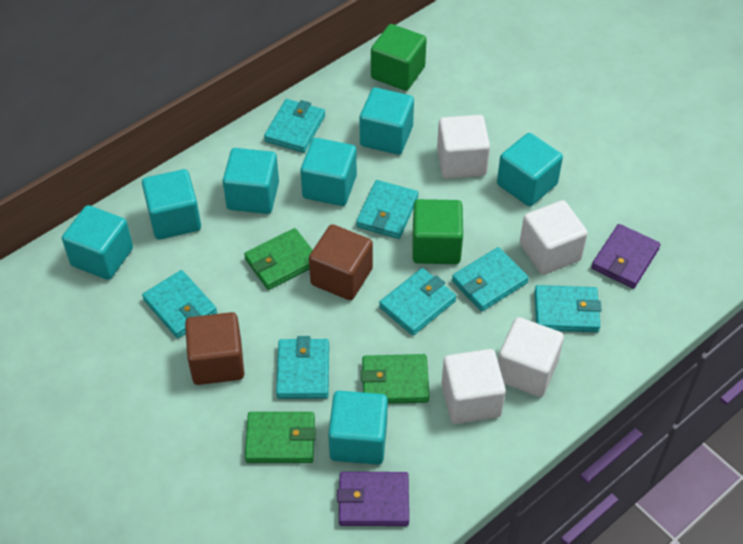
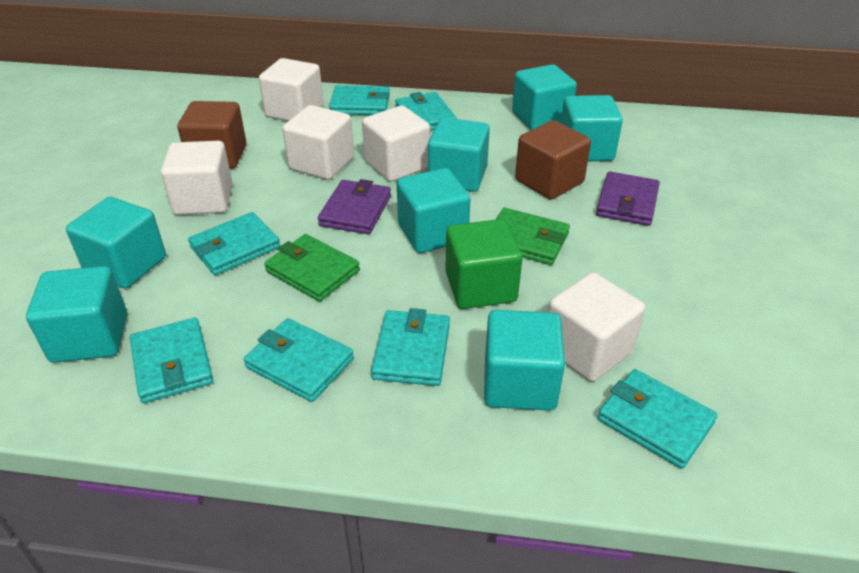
green cube: 2 -> 1
green wallet: 3 -> 2
white cube: 4 -> 5

